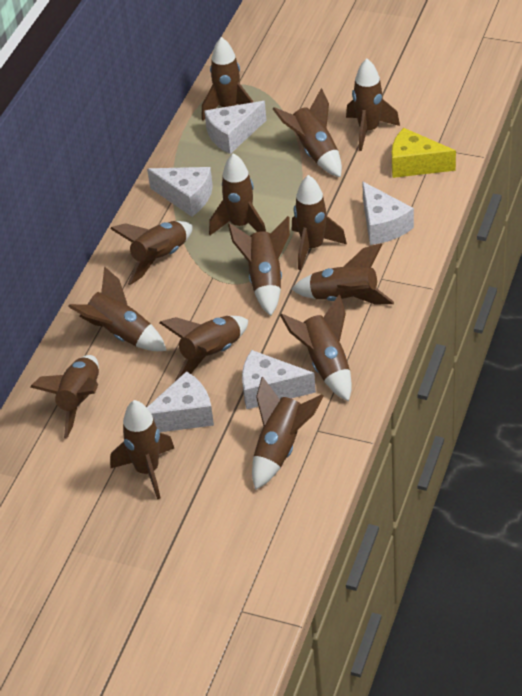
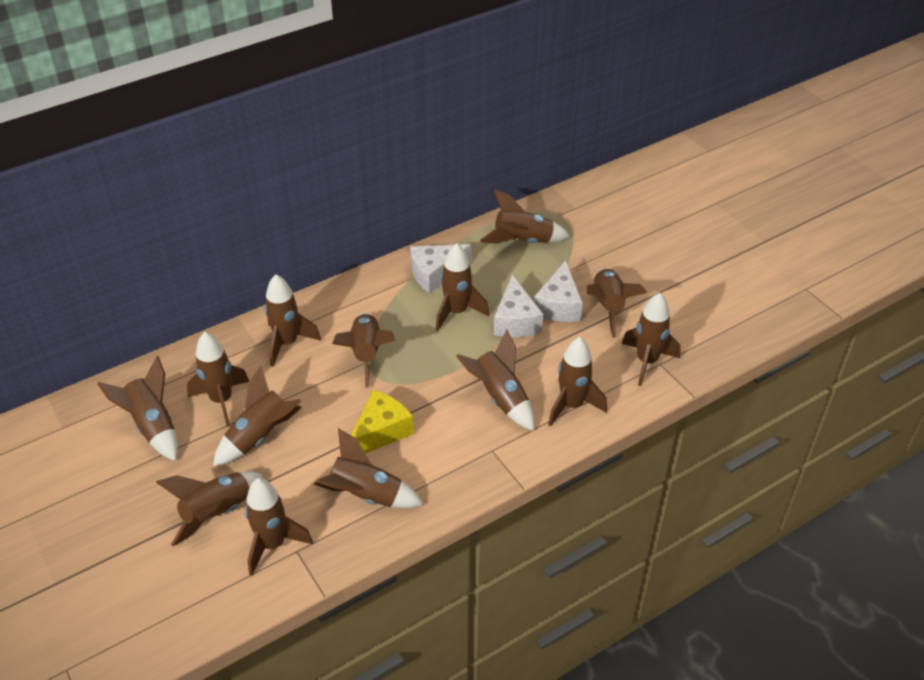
white cheese: 5 -> 3

